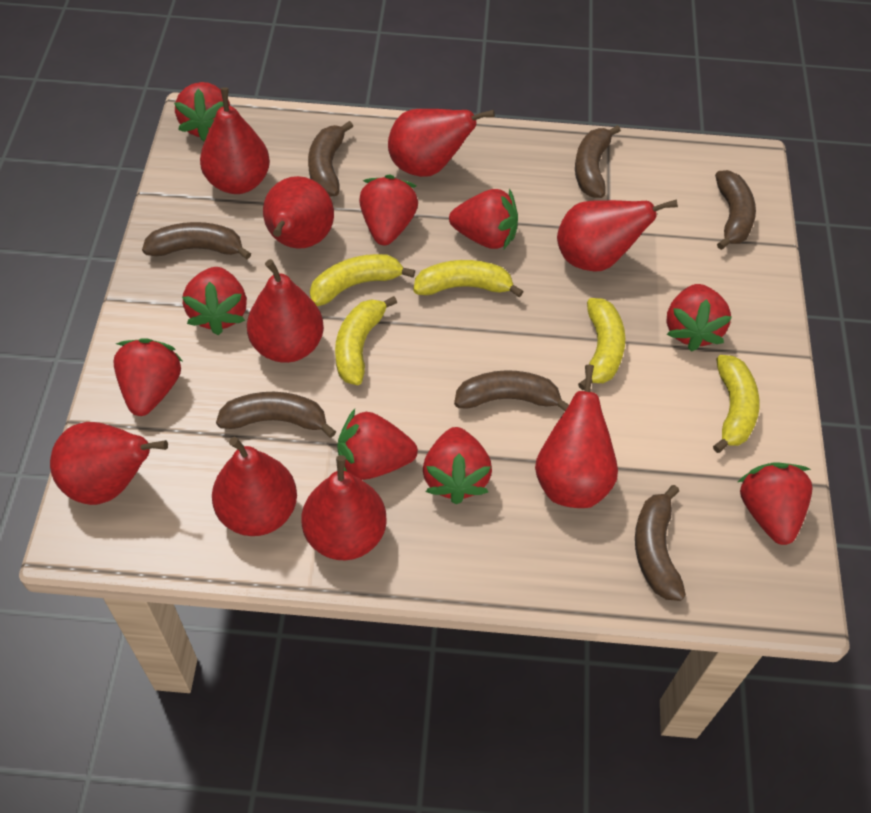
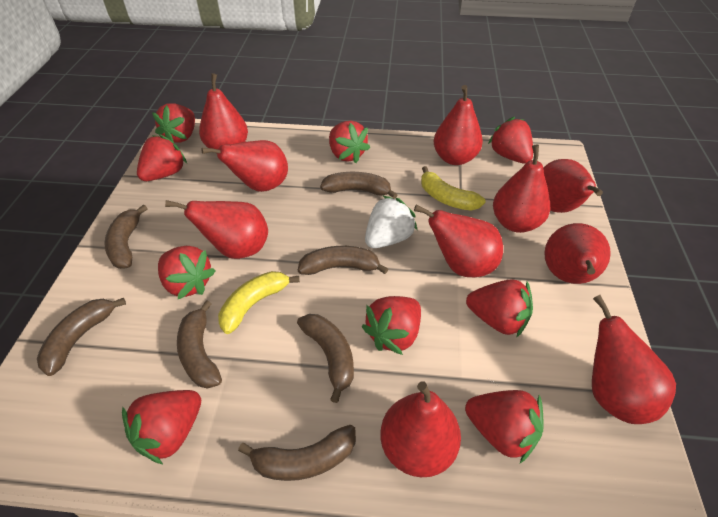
red pear: 9 -> 10
white strawberry: 0 -> 1
yellow banana: 5 -> 2

